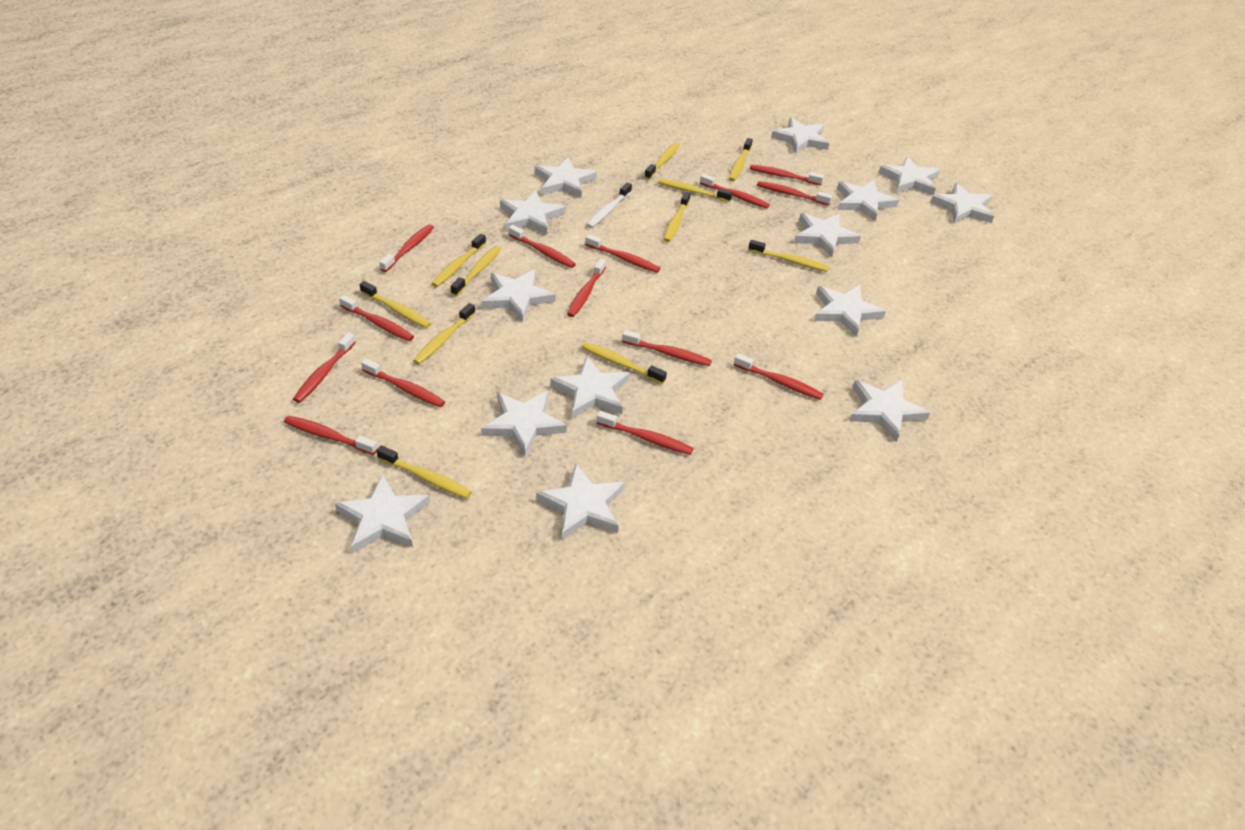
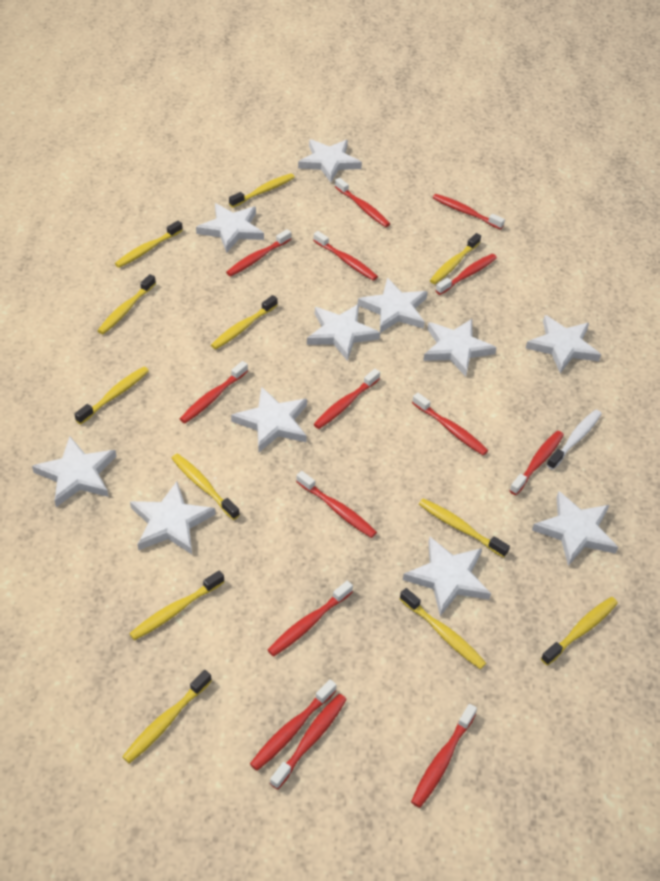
white star: 14 -> 11
yellow toothbrush: 11 -> 12

